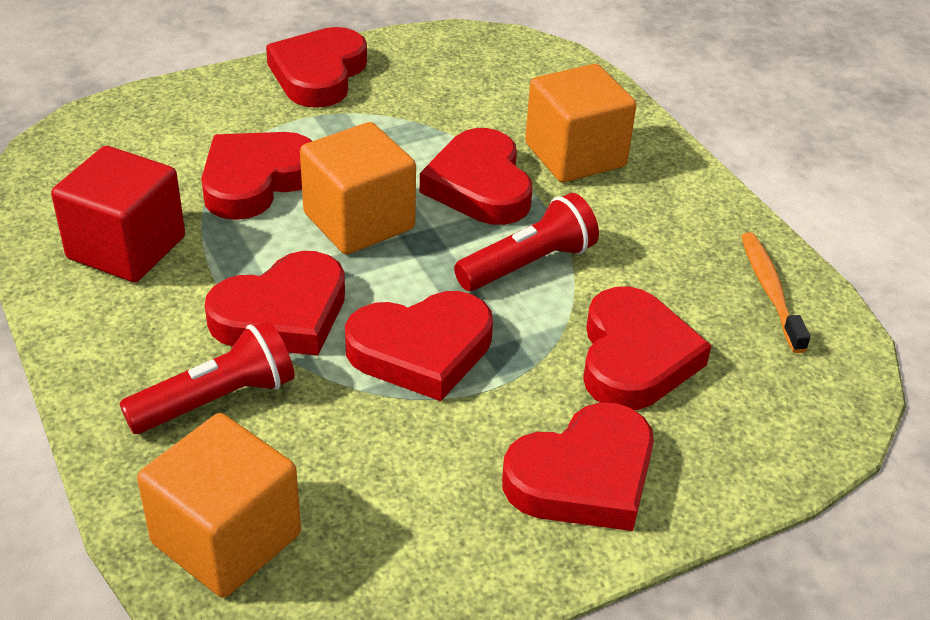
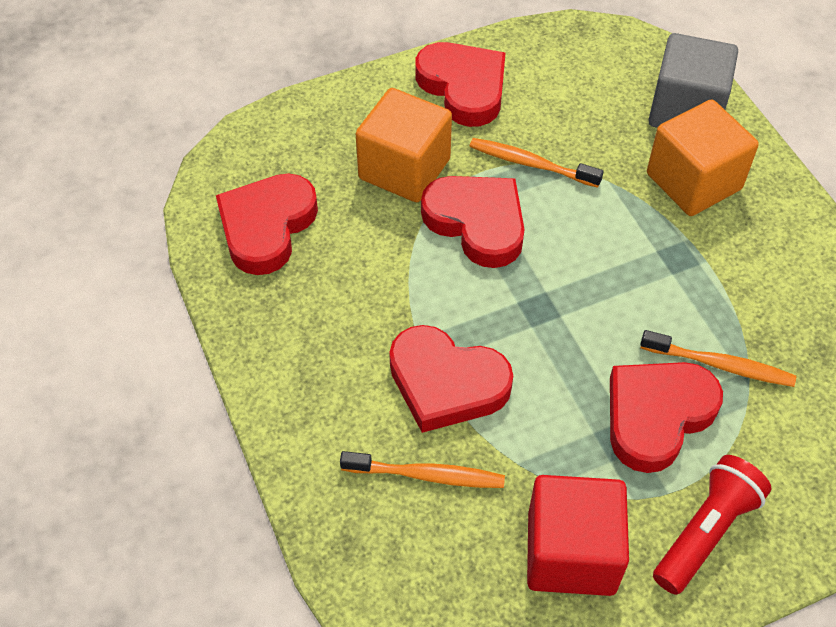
grey cube: 0 -> 1
orange cube: 3 -> 2
orange toothbrush: 1 -> 3
red flashlight: 2 -> 1
red heart: 7 -> 5

